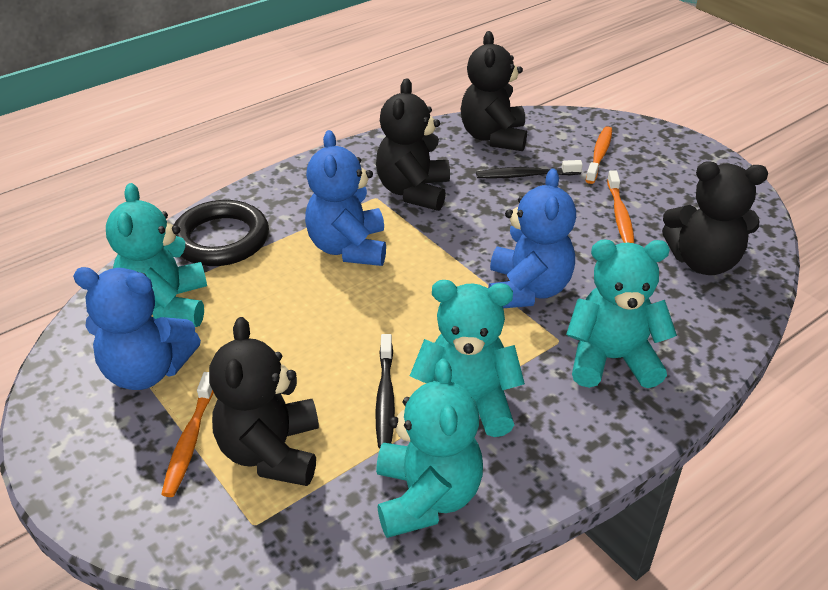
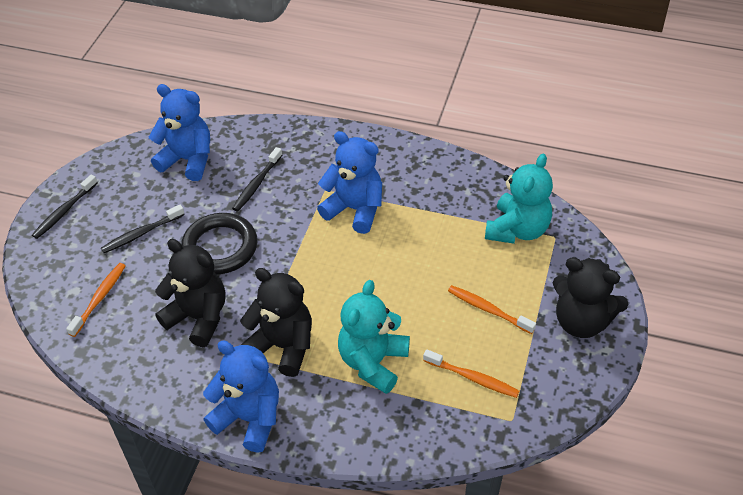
black teddy bear: 4 -> 3
black toothbrush: 2 -> 3
turquoise teddy bear: 4 -> 2

